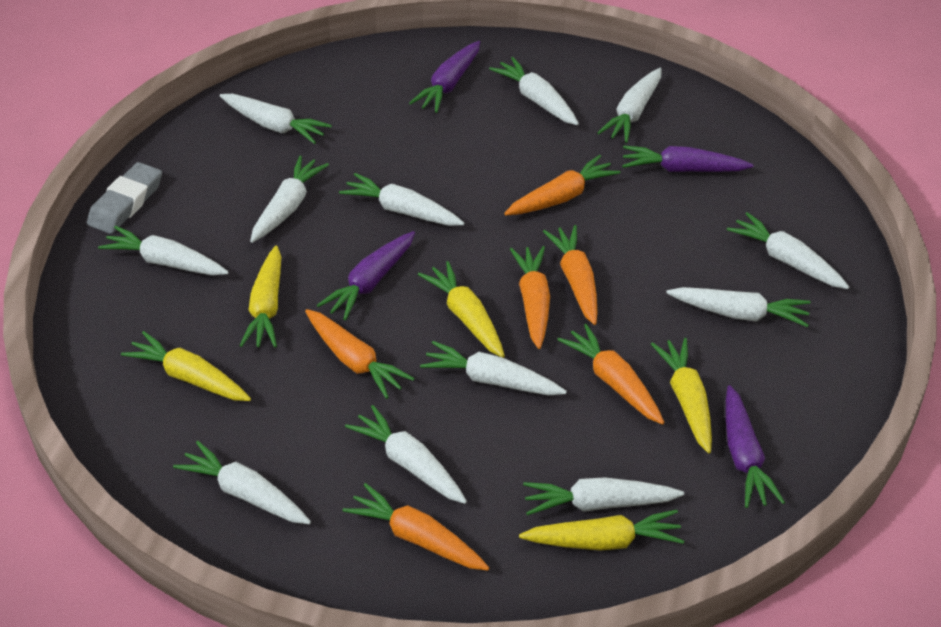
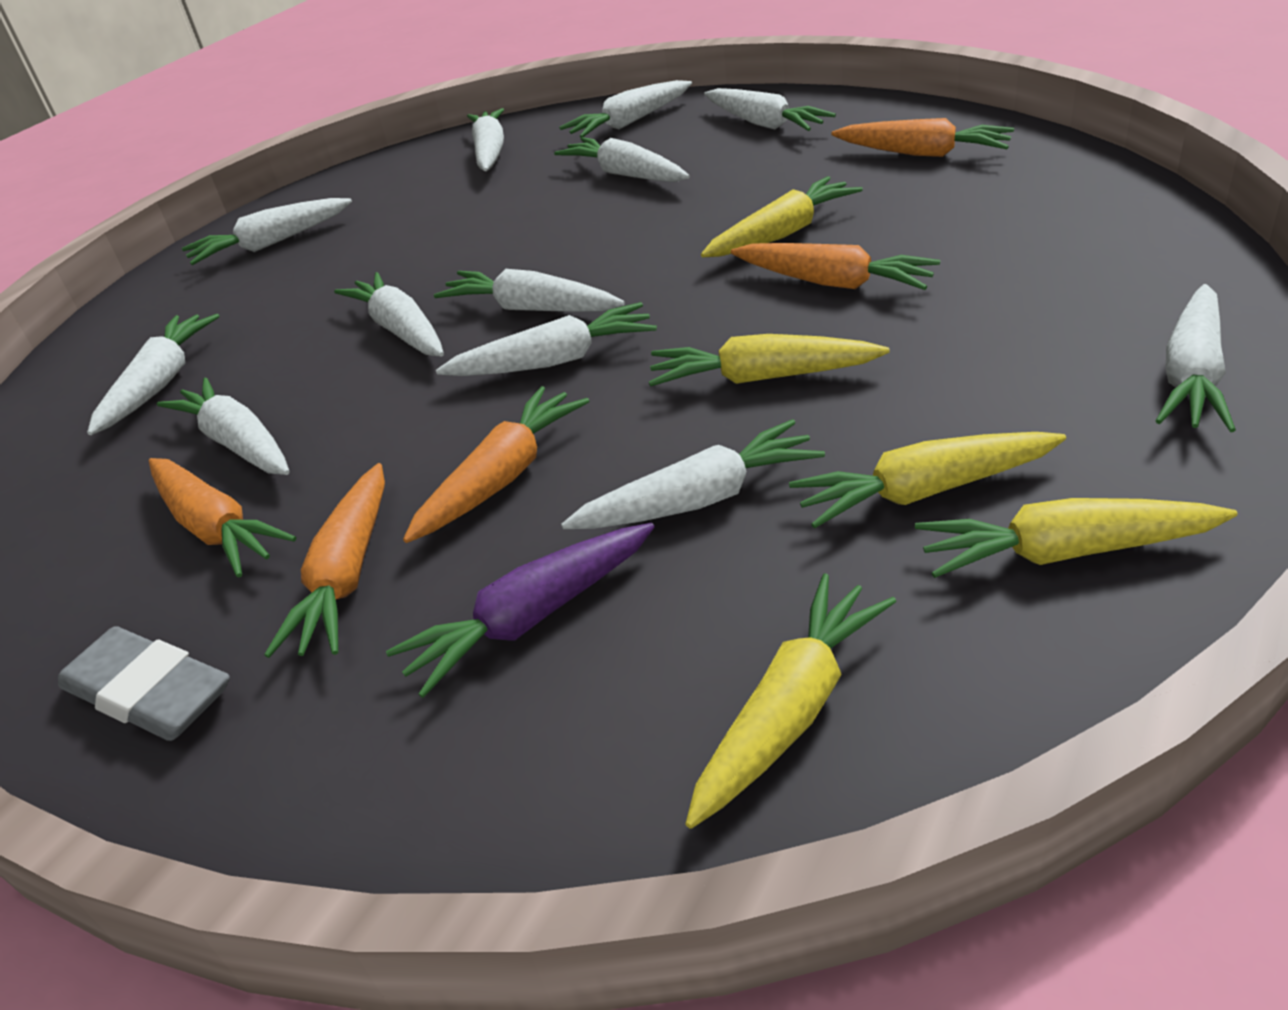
orange carrot: 6 -> 5
purple carrot: 4 -> 1

